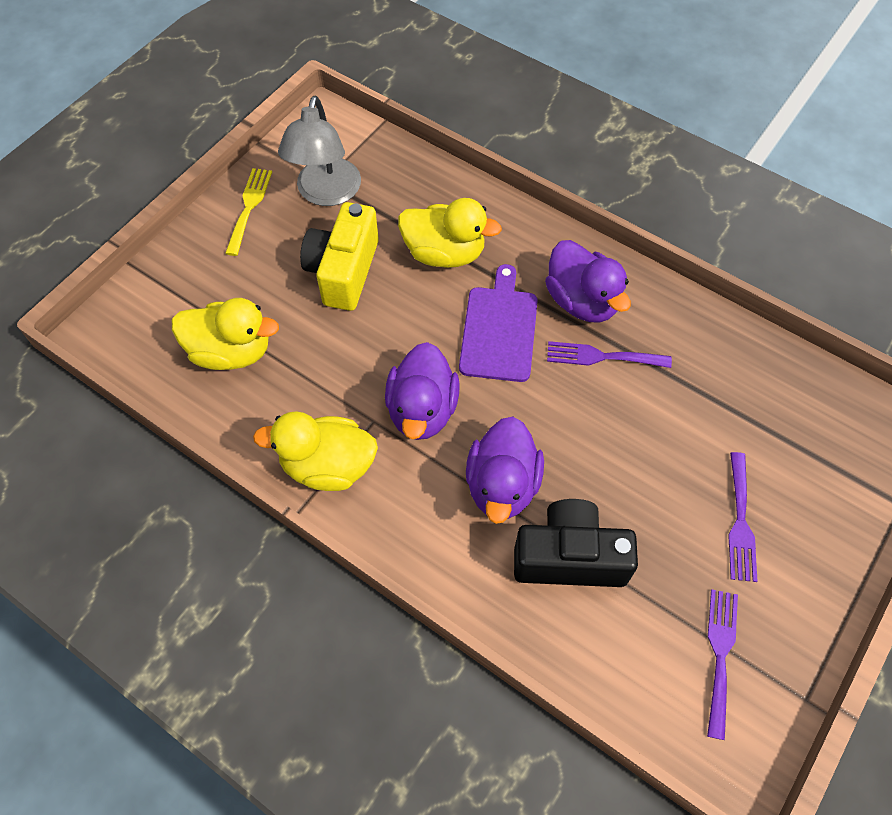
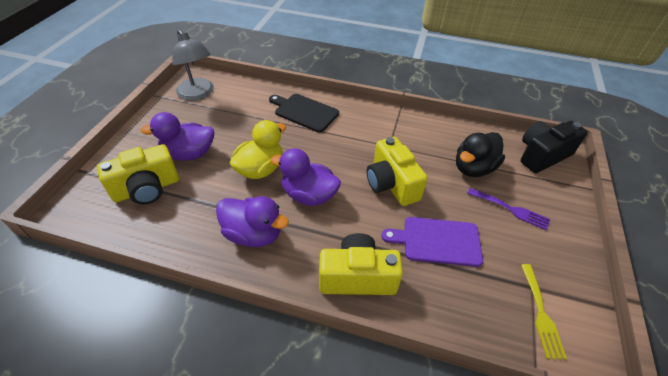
black cutting board: 0 -> 1
black duck: 0 -> 1
purple fork: 3 -> 1
yellow camera: 1 -> 3
yellow duck: 3 -> 1

